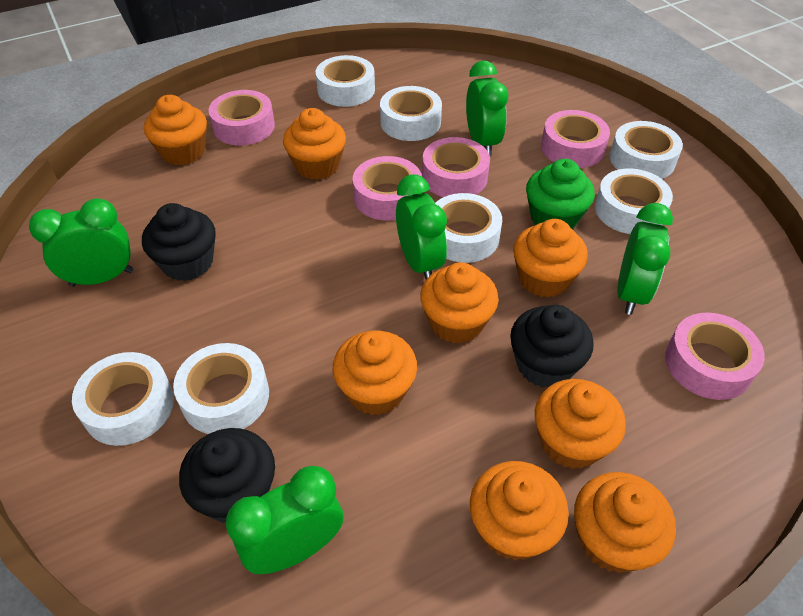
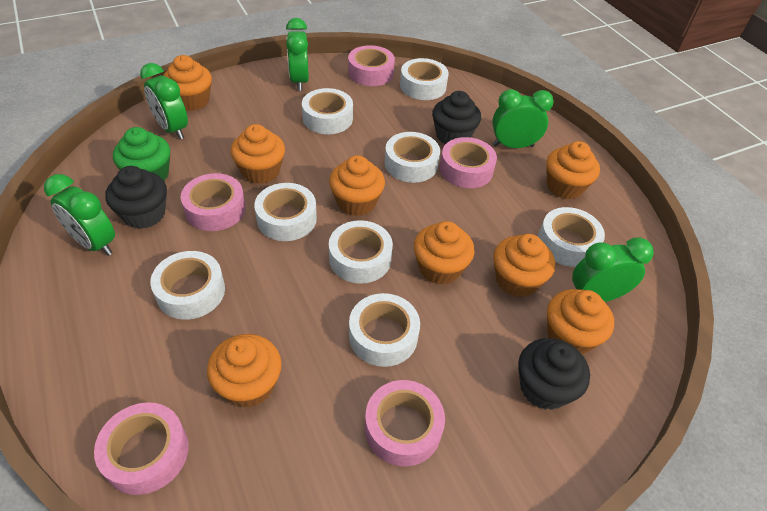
white tape: 7 -> 8

